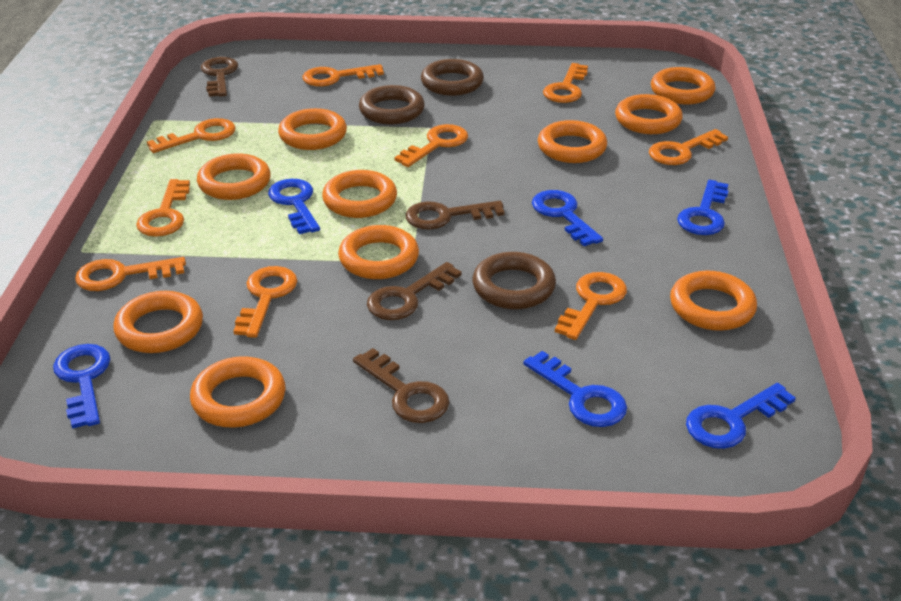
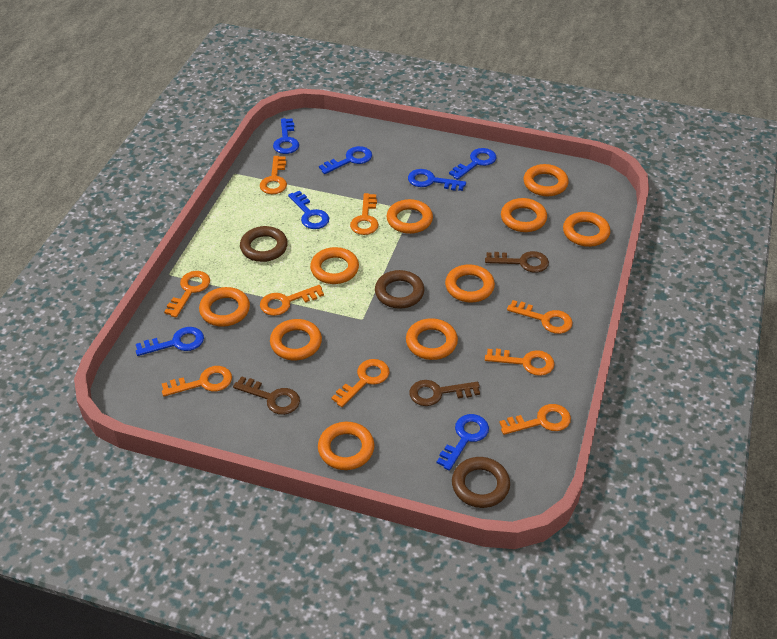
blue key: 6 -> 7
brown key: 4 -> 3

